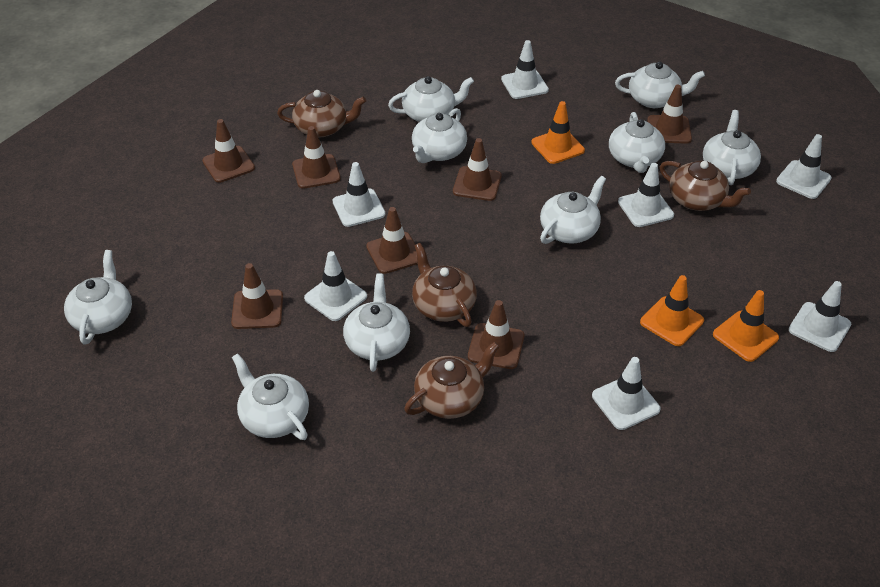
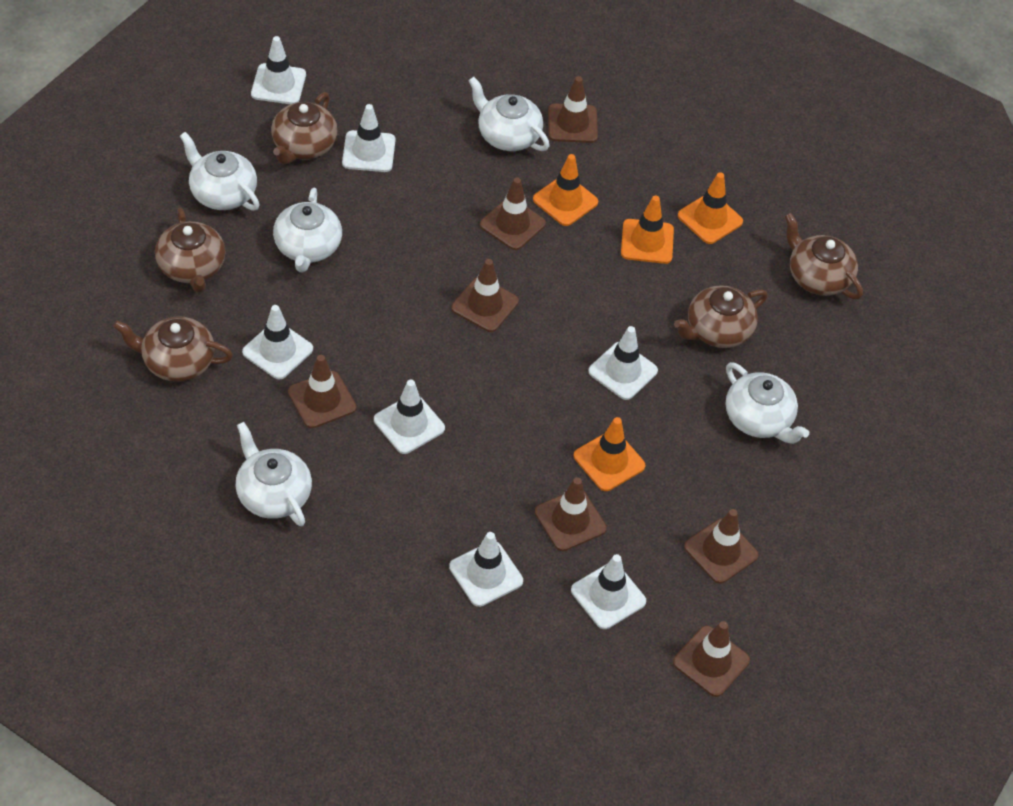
brown teapot: 4 -> 5
orange traffic cone: 3 -> 4
white teapot: 9 -> 5

